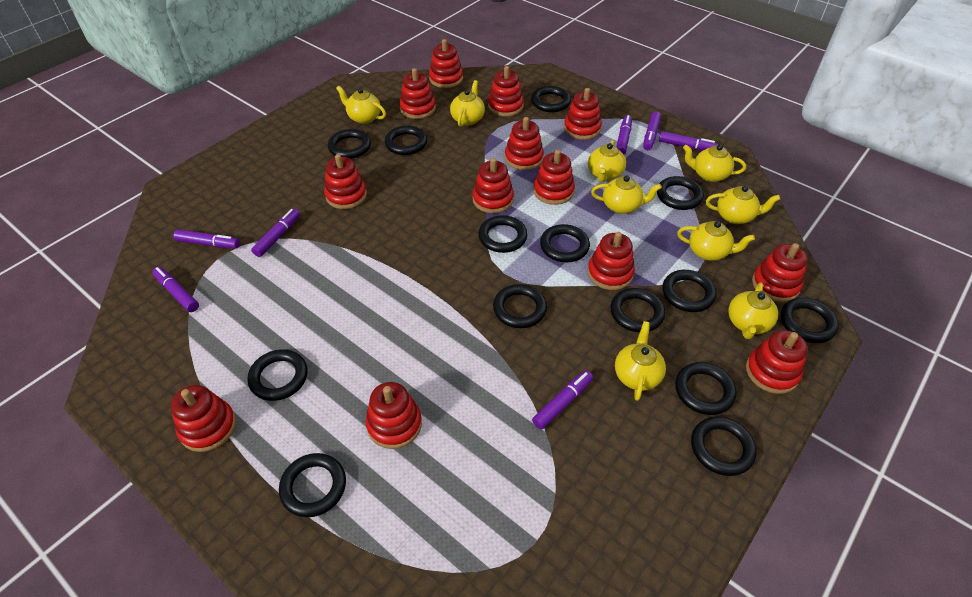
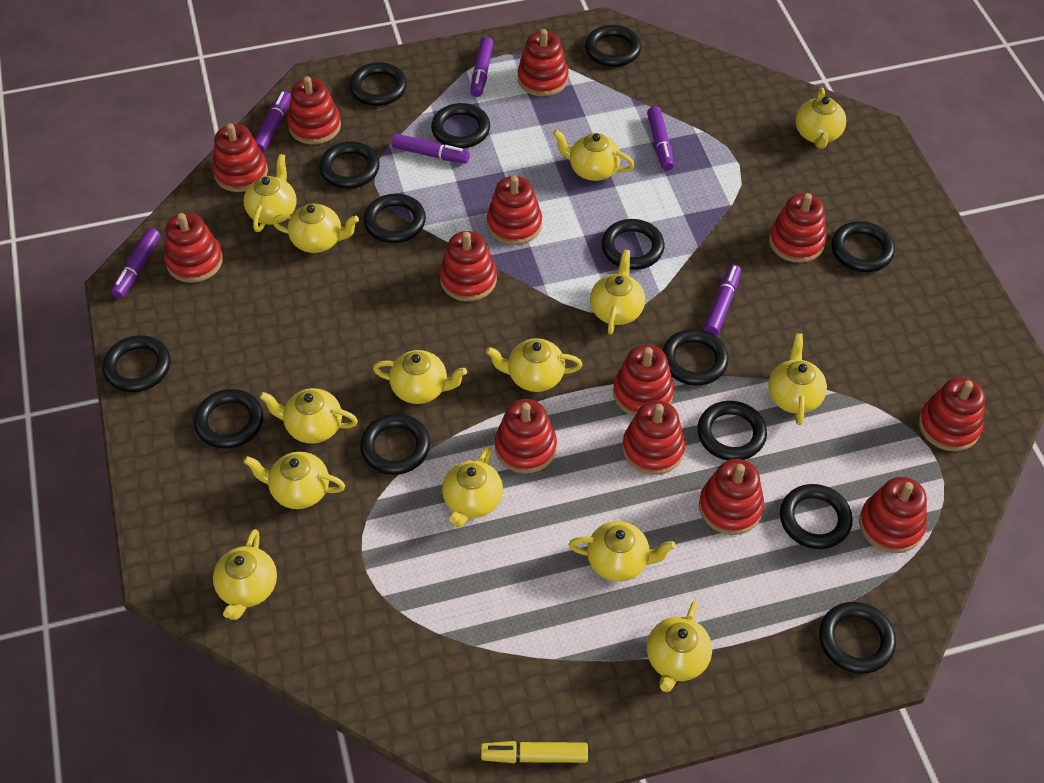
purple marker: 7 -> 6
yellow marker: 0 -> 1
yellow teapot: 9 -> 14

